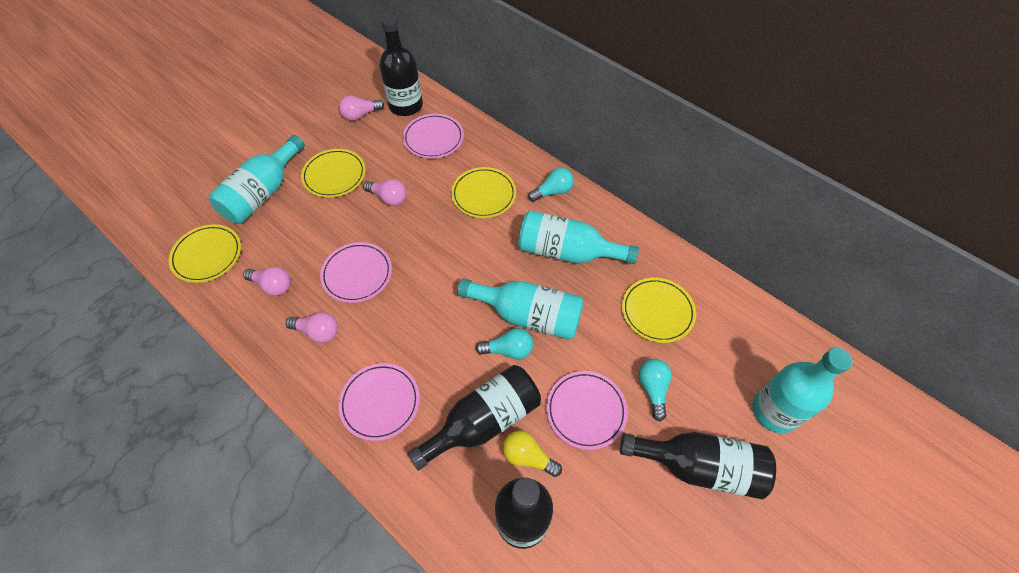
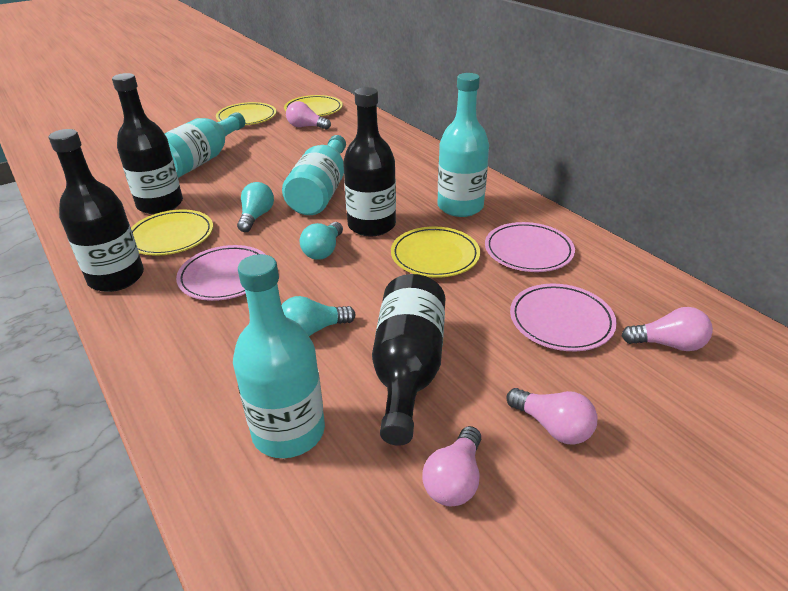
pink plate: 4 -> 3
yellow light bulb: 1 -> 0

